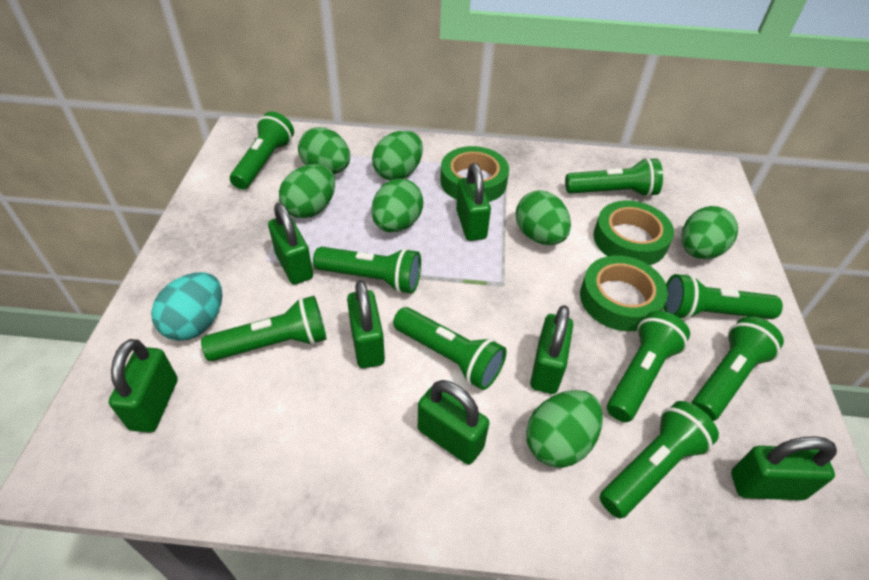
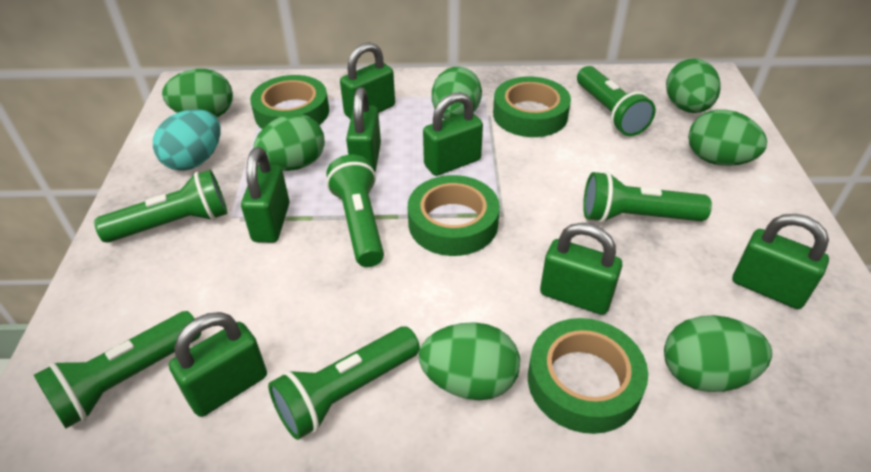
green flashlight: 9 -> 6
green tape: 3 -> 4

